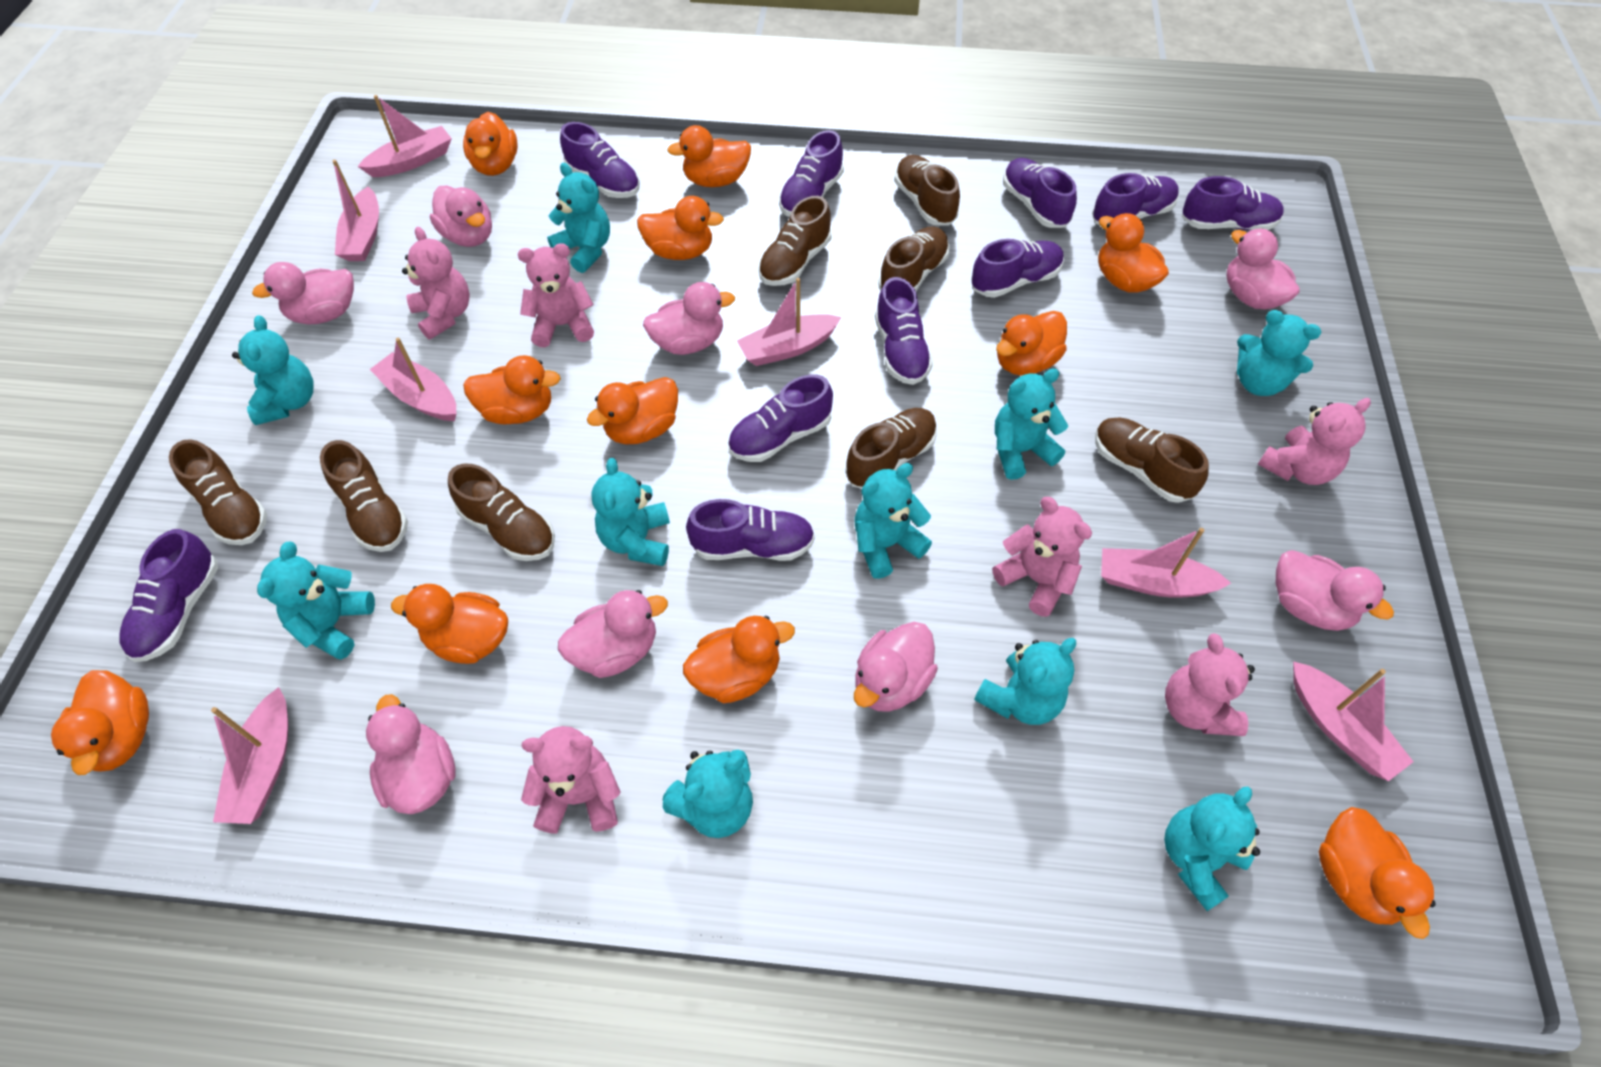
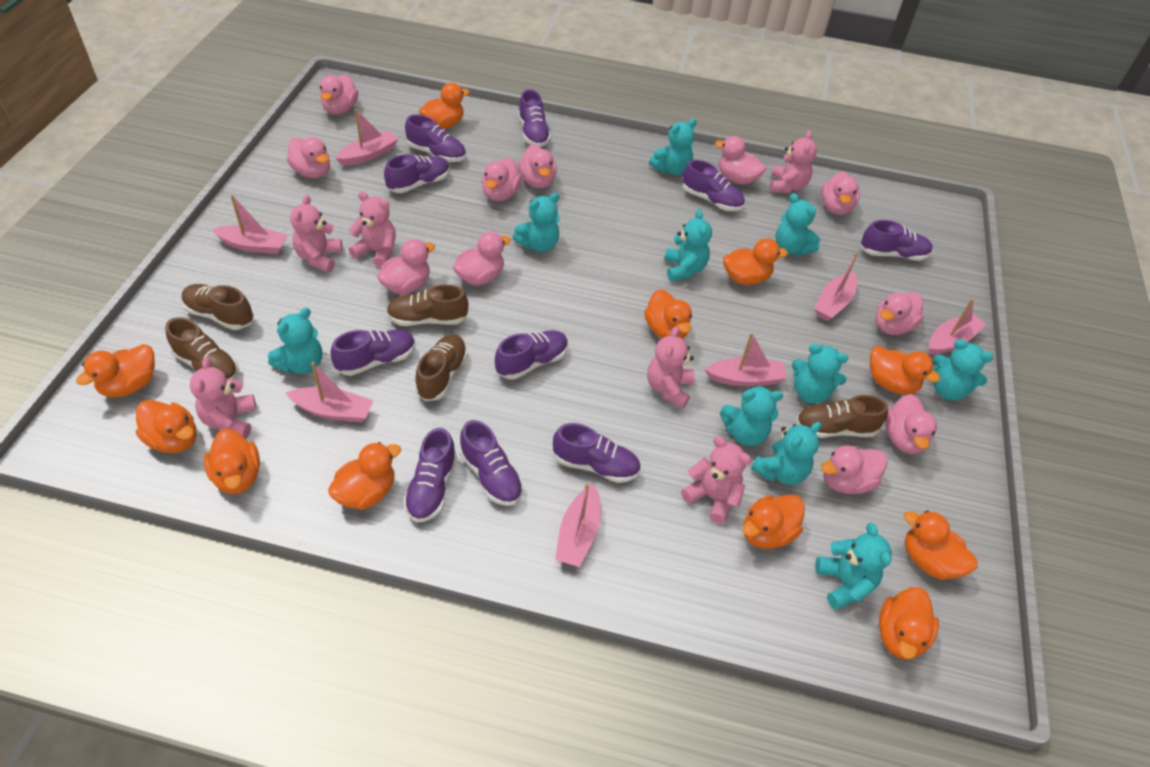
brown shoe: 8 -> 5
pink duck: 8 -> 11

